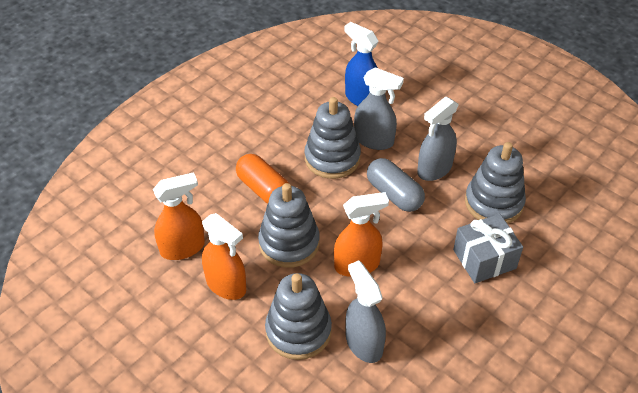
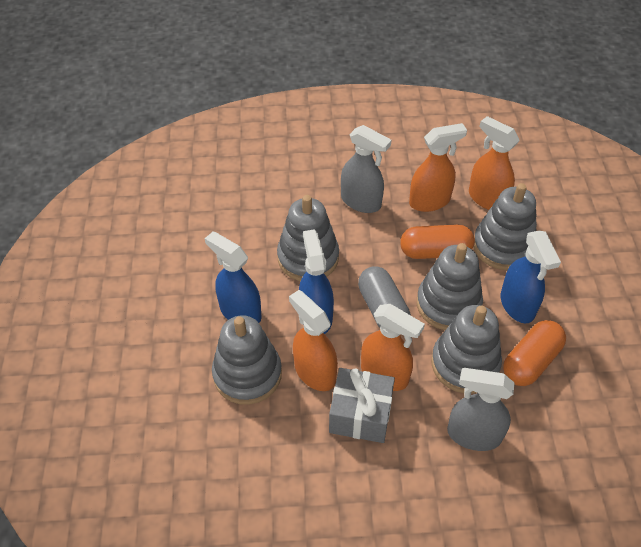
blue spray bottle: 1 -> 3
grey spray bottle: 3 -> 2
grey stacking toy: 4 -> 5
orange capsule: 1 -> 2
orange spray bottle: 3 -> 4

